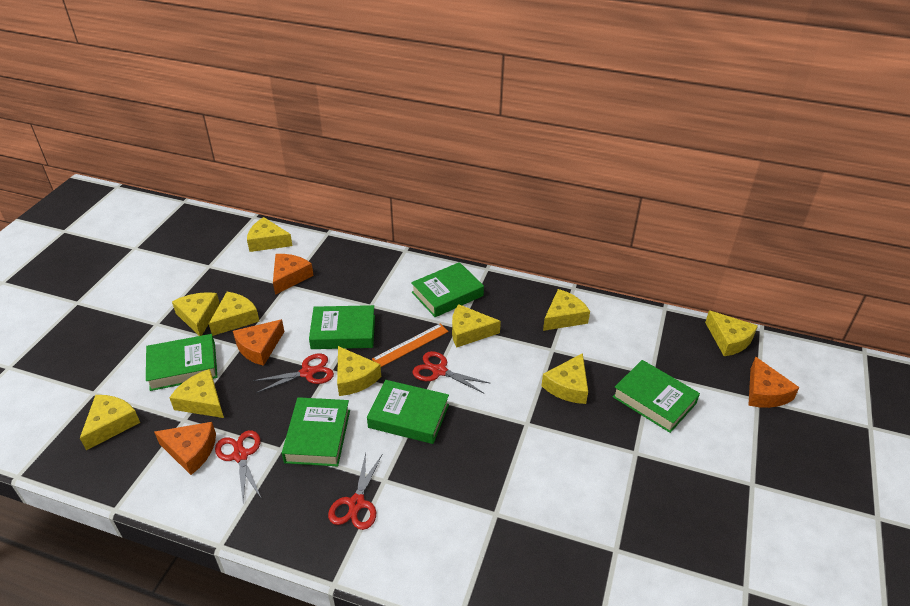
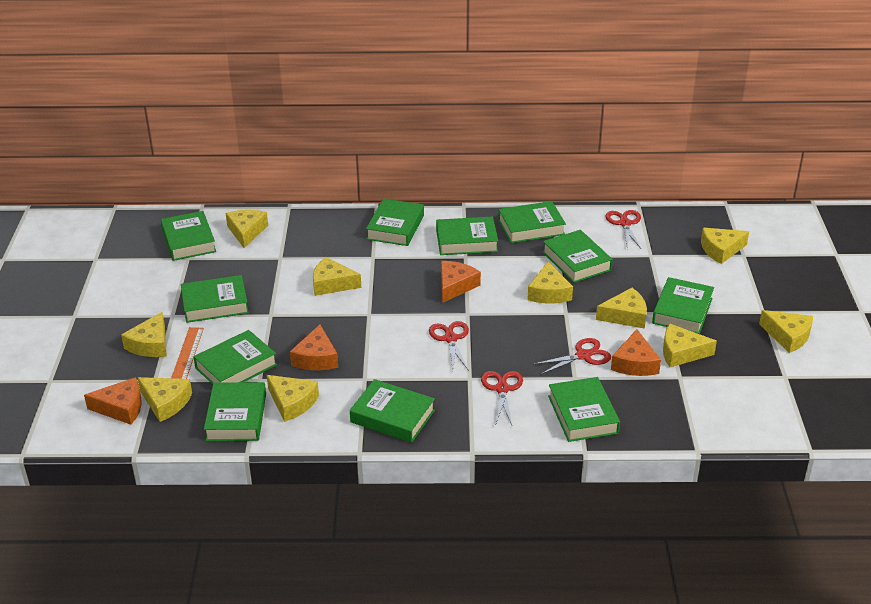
green book: 6 -> 11

